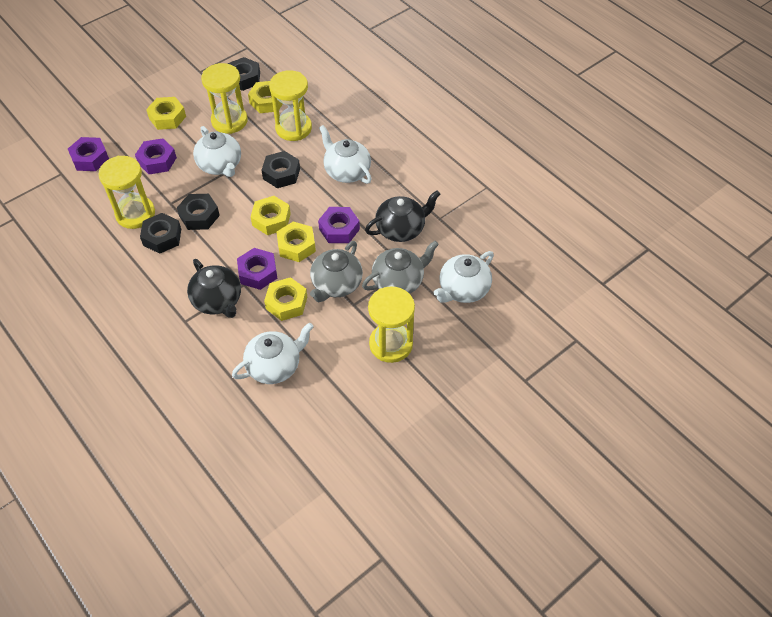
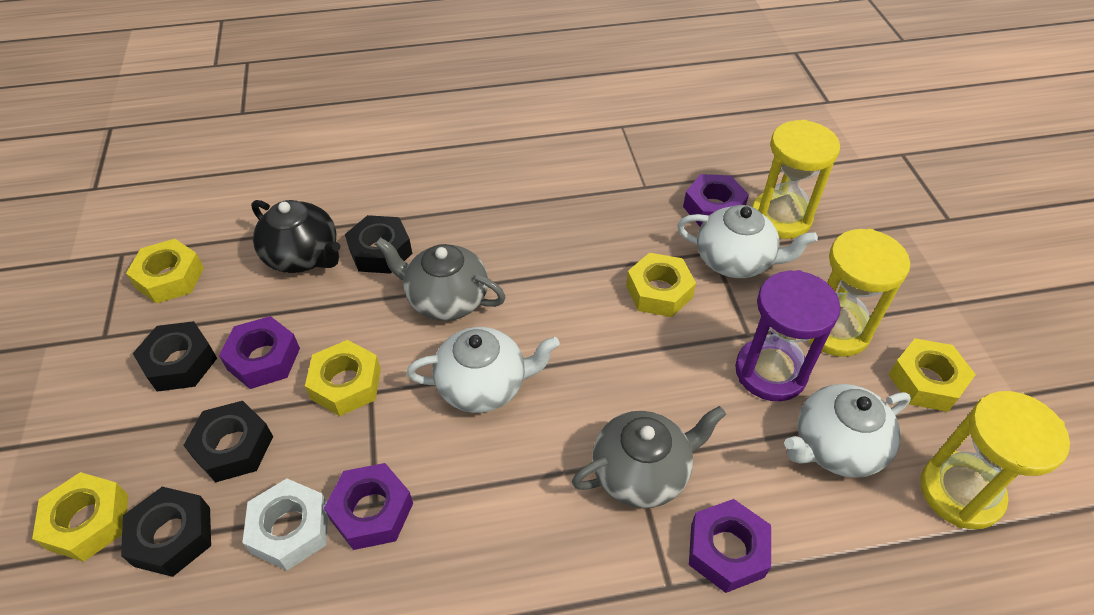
black teapot: 2 -> 1
purple hourglass: 0 -> 1
white nut: 0 -> 1
white teapot: 4 -> 3
yellow hourglass: 4 -> 3

